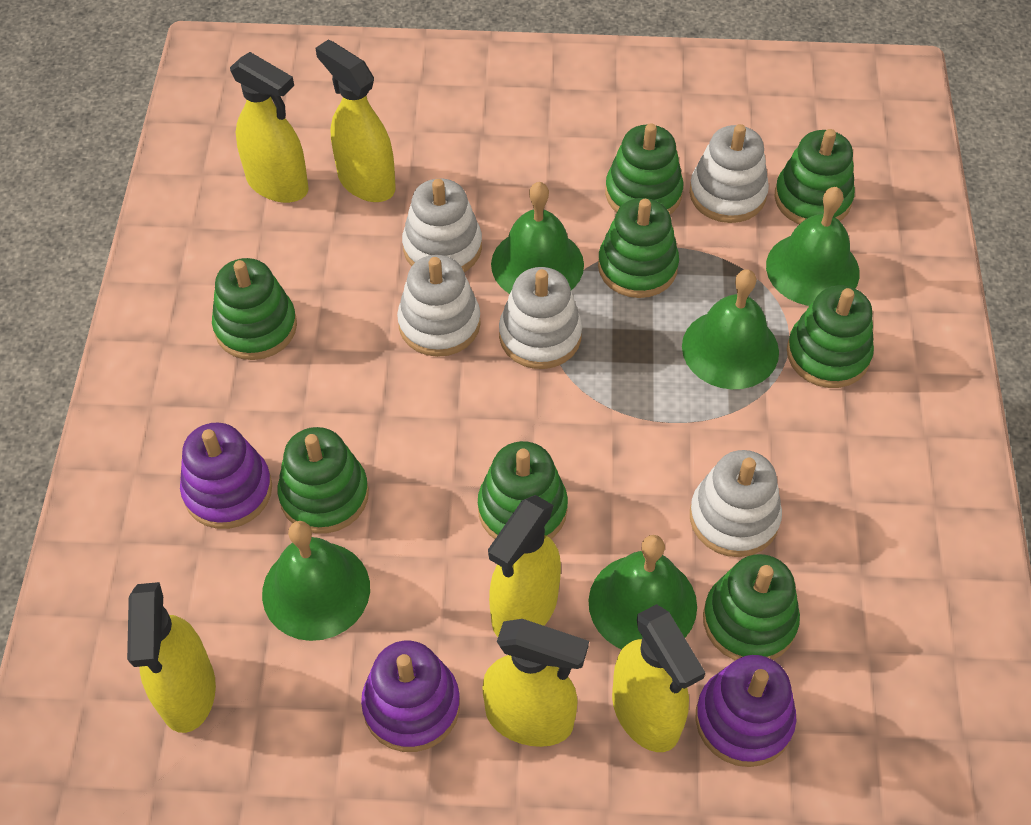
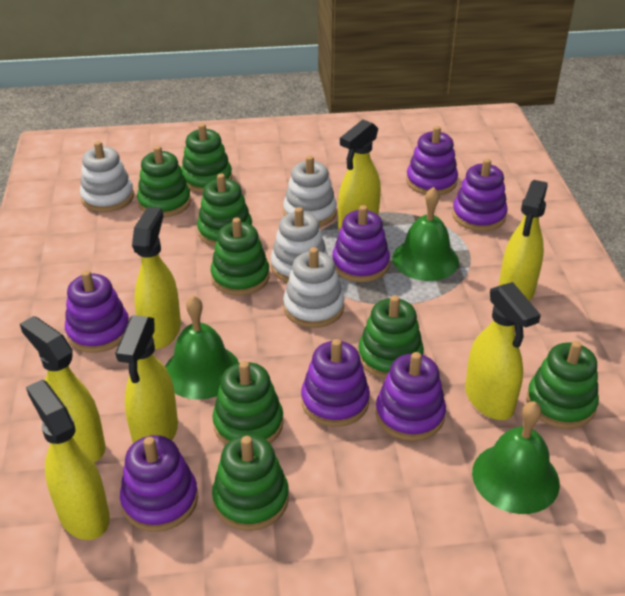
green bell: 5 -> 3
purple stacking toy: 3 -> 7
white stacking toy: 5 -> 4
yellow spray bottle: 6 -> 7

